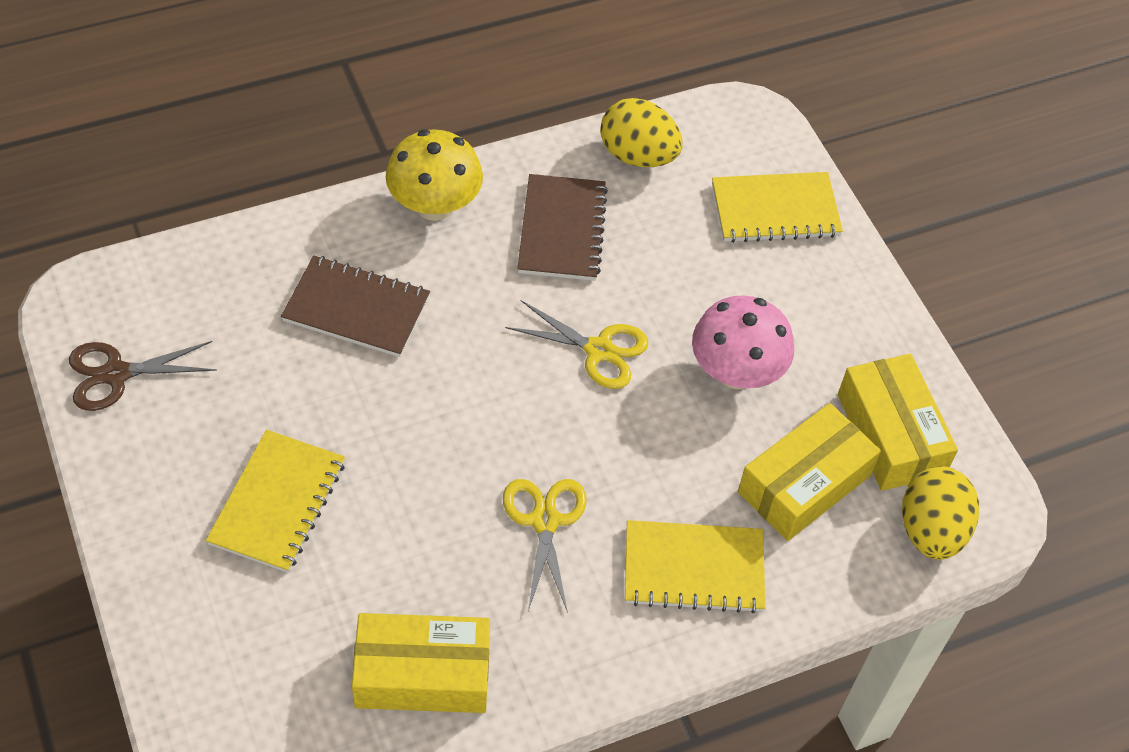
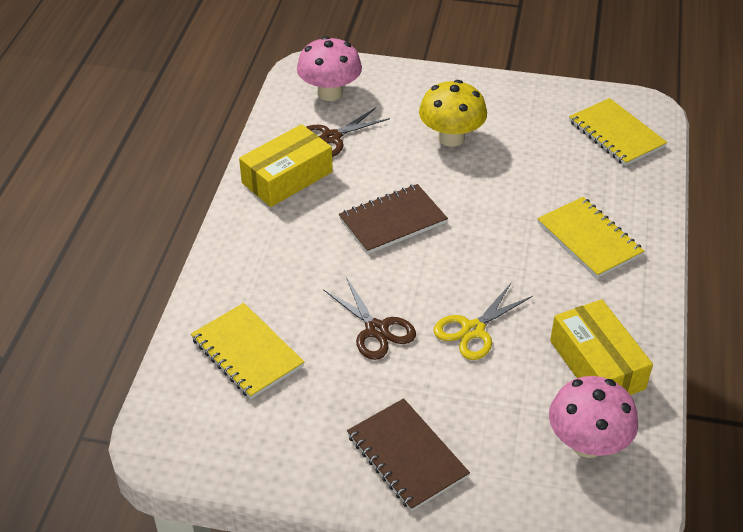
brown scissors: 1 -> 2
pink mushroom: 1 -> 2
yellow box: 3 -> 2
yellow egg: 2 -> 0
yellow scissors: 2 -> 1

